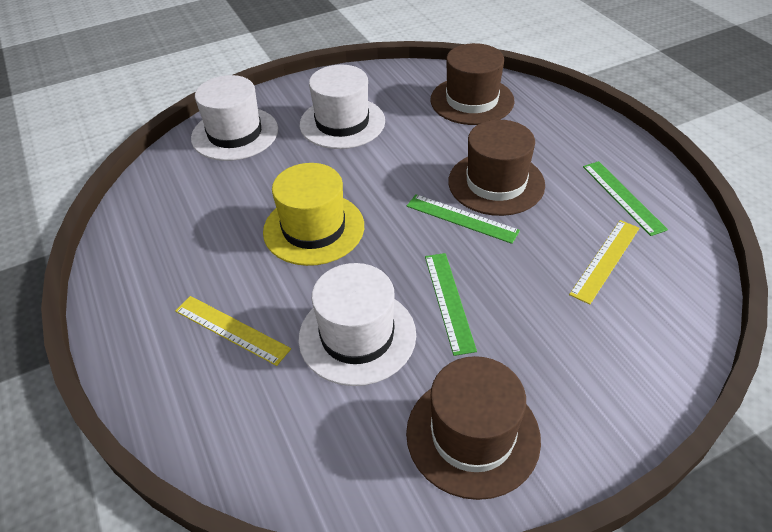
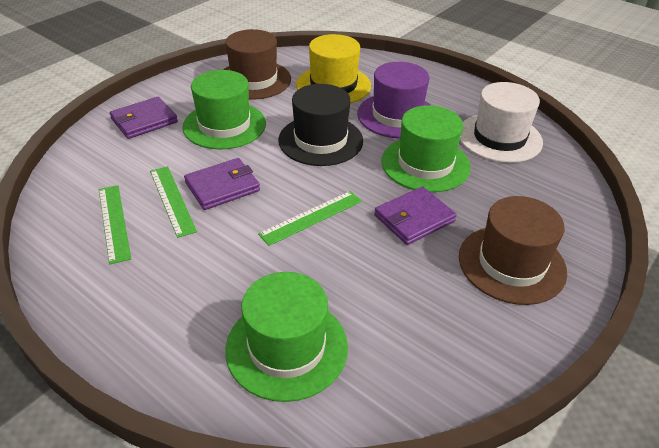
black hat: 0 -> 1
brown hat: 3 -> 2
green hat: 0 -> 3
purple hat: 0 -> 1
purple wallet: 0 -> 3
white hat: 3 -> 1
yellow ruler: 2 -> 0

